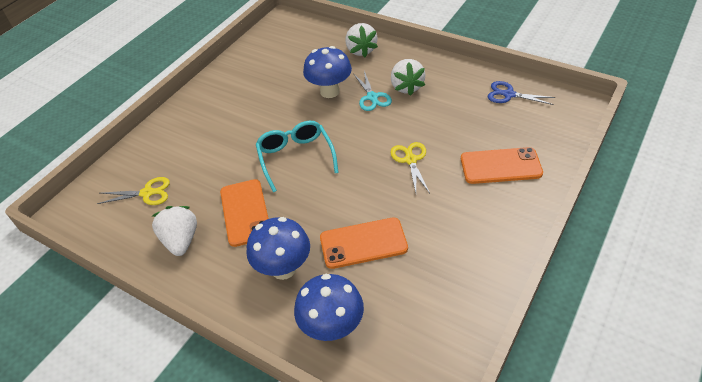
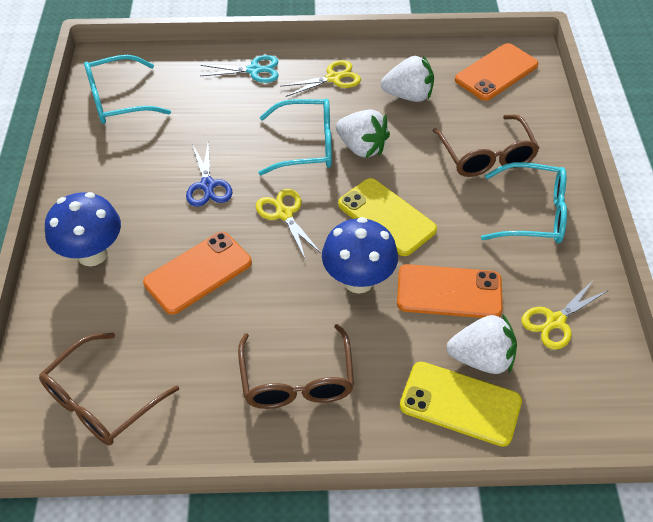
blue mushroom: 3 -> 2
brown glasses: 0 -> 3
turquoise glasses: 1 -> 3
yellow phone: 0 -> 2
yellow scissors: 2 -> 3

